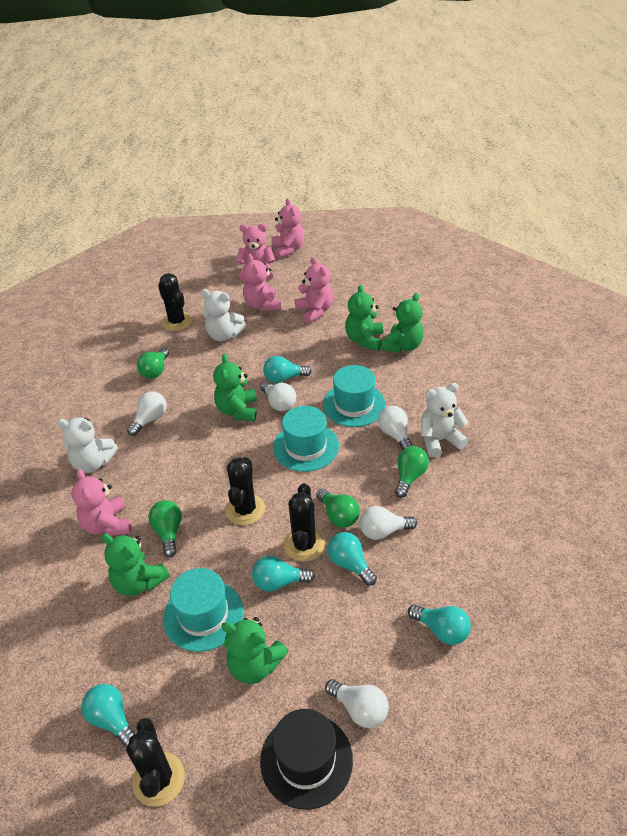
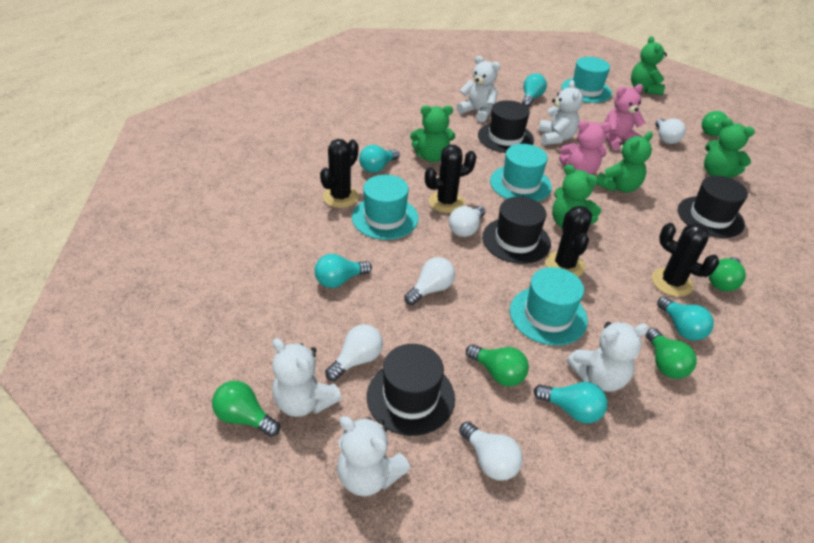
black hat: 1 -> 4
green light bulb: 4 -> 5
pink teddy bear: 5 -> 2
turquoise hat: 3 -> 4
white teddy bear: 3 -> 5

